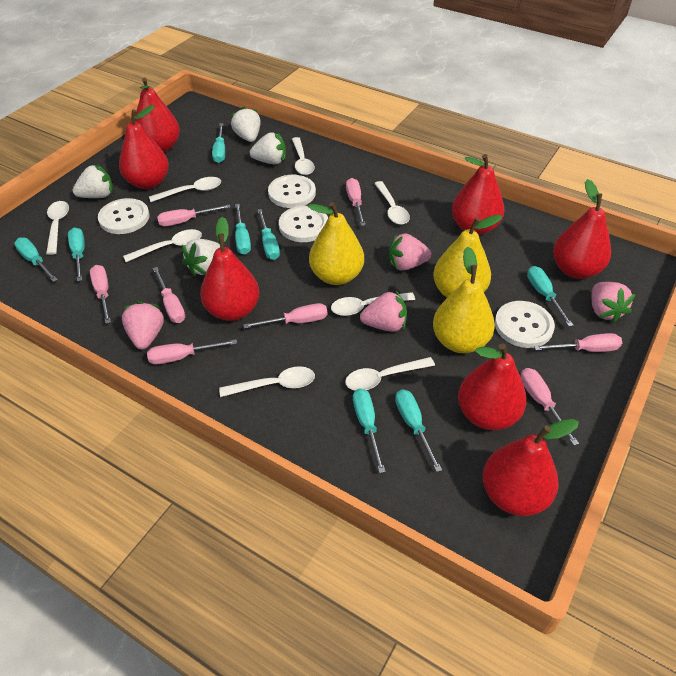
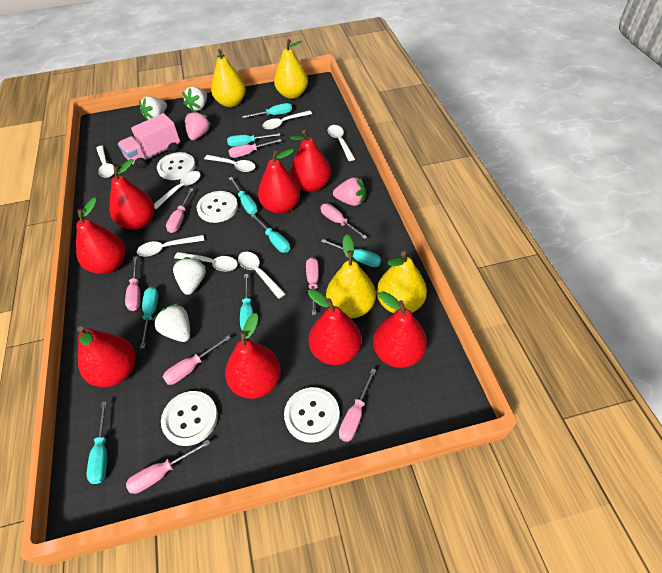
pink strawberry: 4 -> 2
pink truck: 0 -> 1
red pear: 7 -> 8
yellow pear: 3 -> 4

